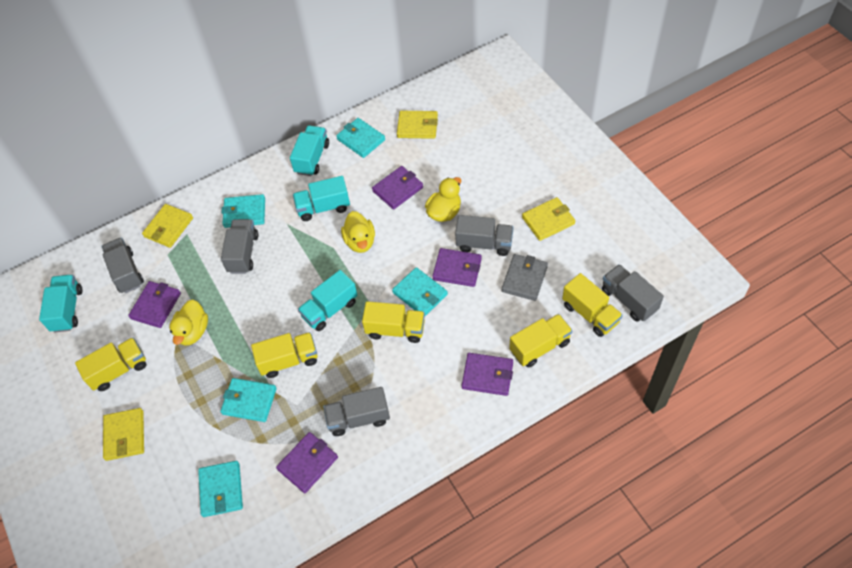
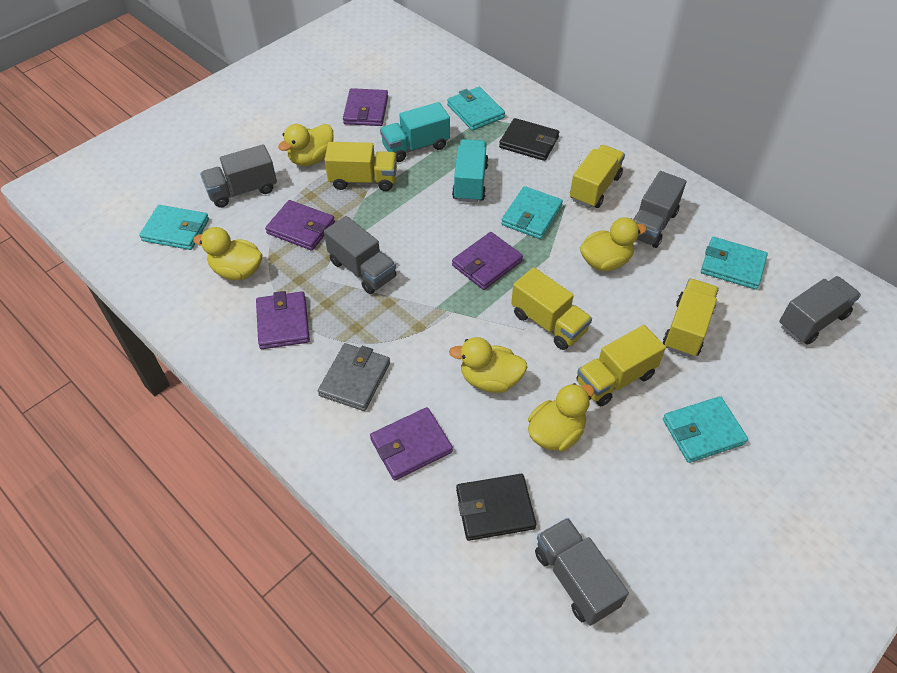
black wallet: 0 -> 2
turquoise truck: 4 -> 2
yellow duck: 3 -> 5
yellow wallet: 4 -> 0

